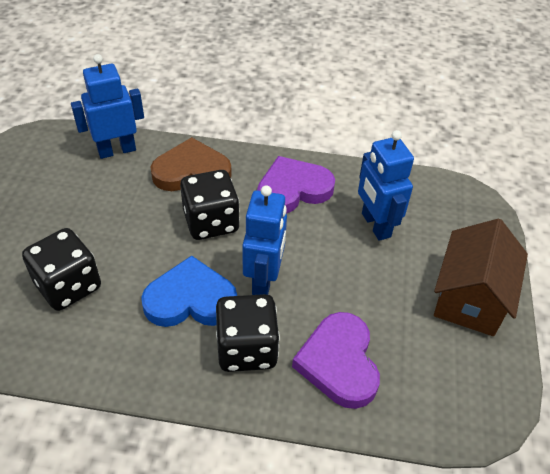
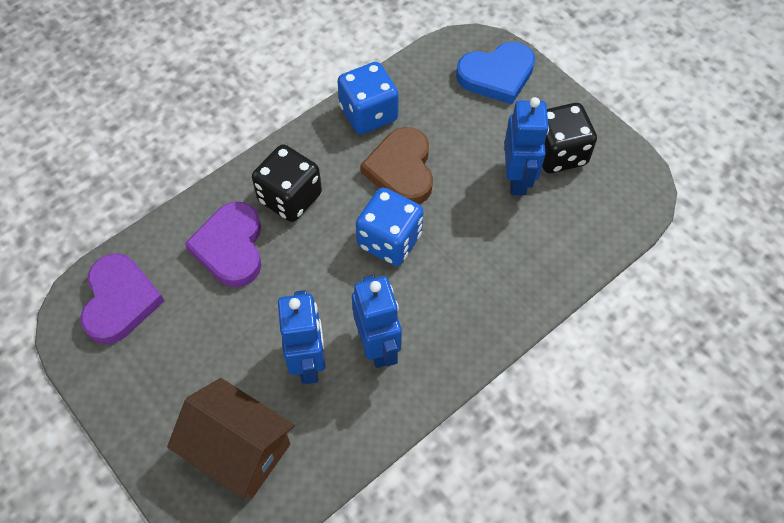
black dice: 3 -> 2
blue dice: 0 -> 2

